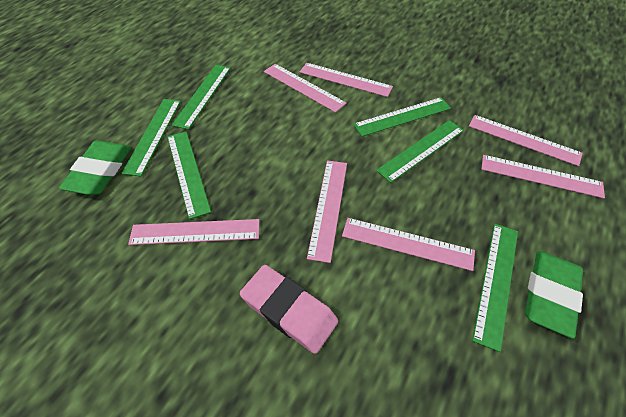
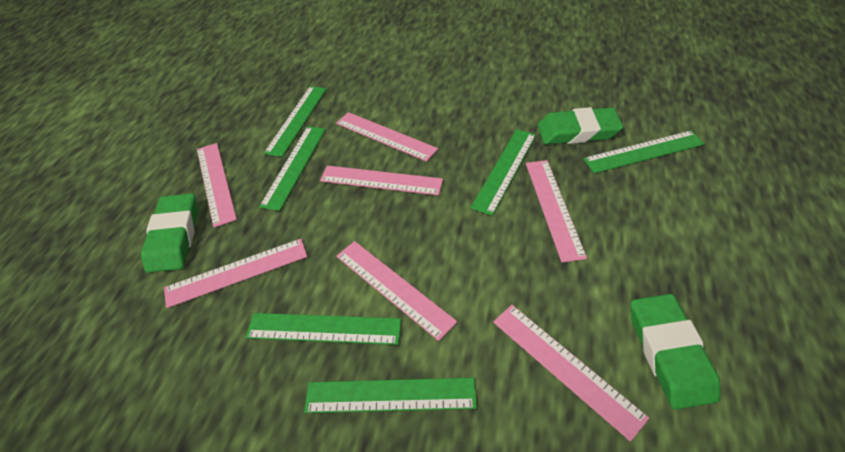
green eraser: 2 -> 3
pink eraser: 1 -> 0

